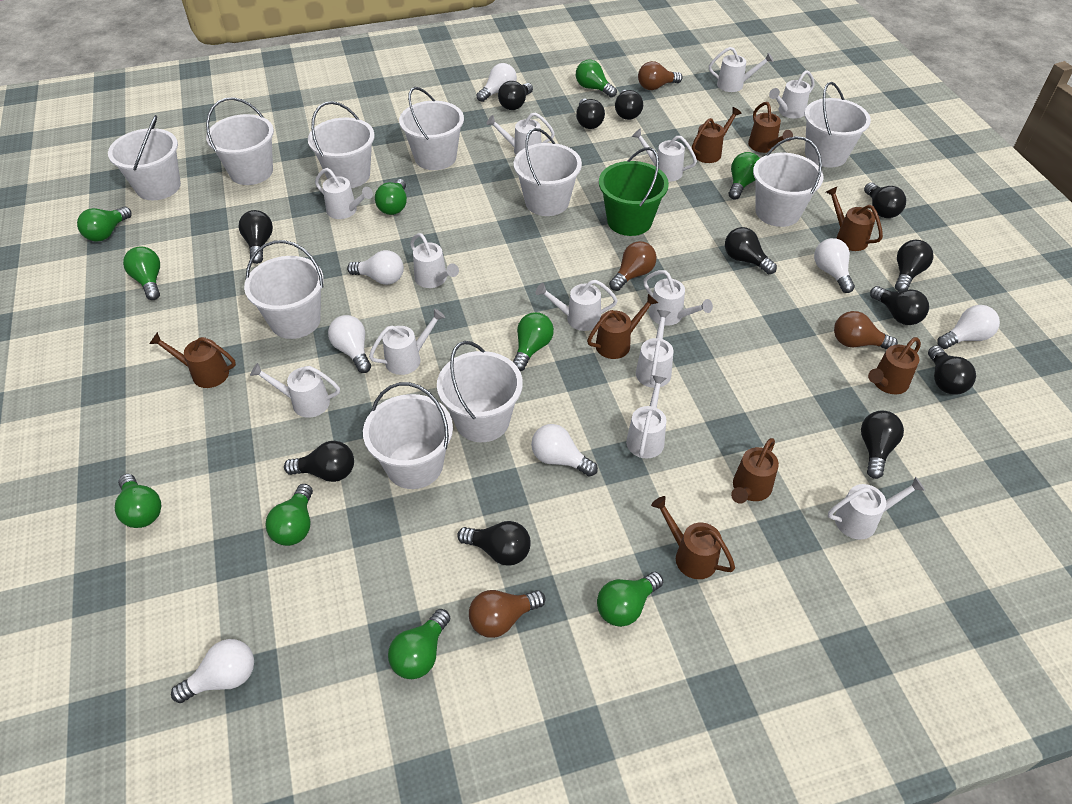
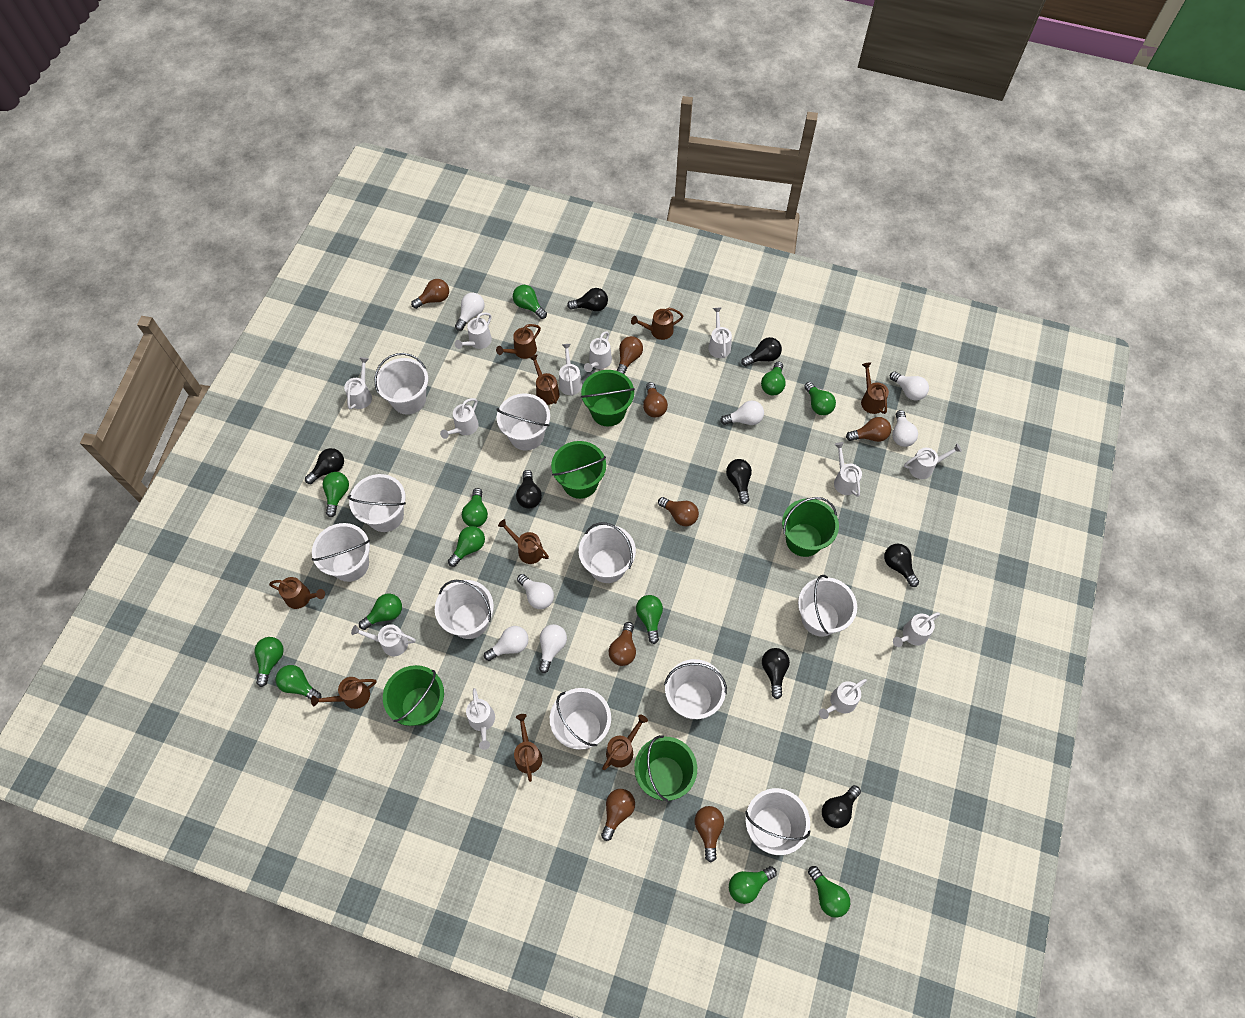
black light bulb: 12 -> 8
brown light bulb: 4 -> 8
brown watering can: 8 -> 9
green bucket: 1 -> 5
green light bulb: 10 -> 12
white watering can: 13 -> 12

